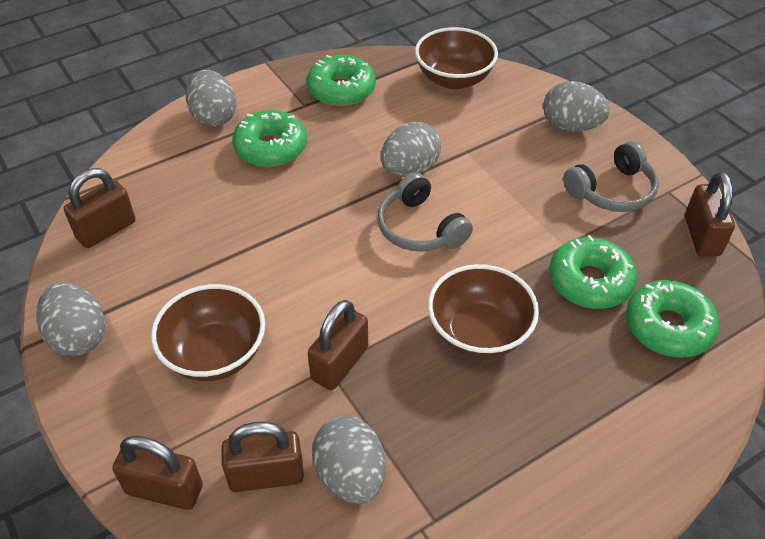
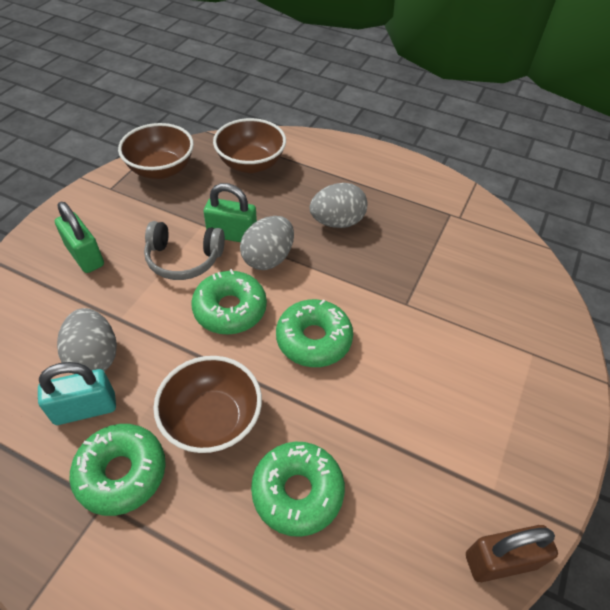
brown padlock: 5 -> 1
green padlock: 0 -> 2
grey egg: 5 -> 3
grey headphones: 2 -> 1
turquoise padlock: 0 -> 1

